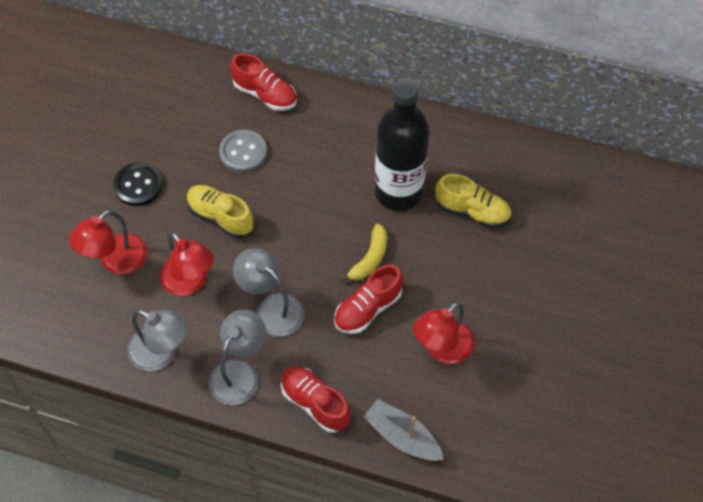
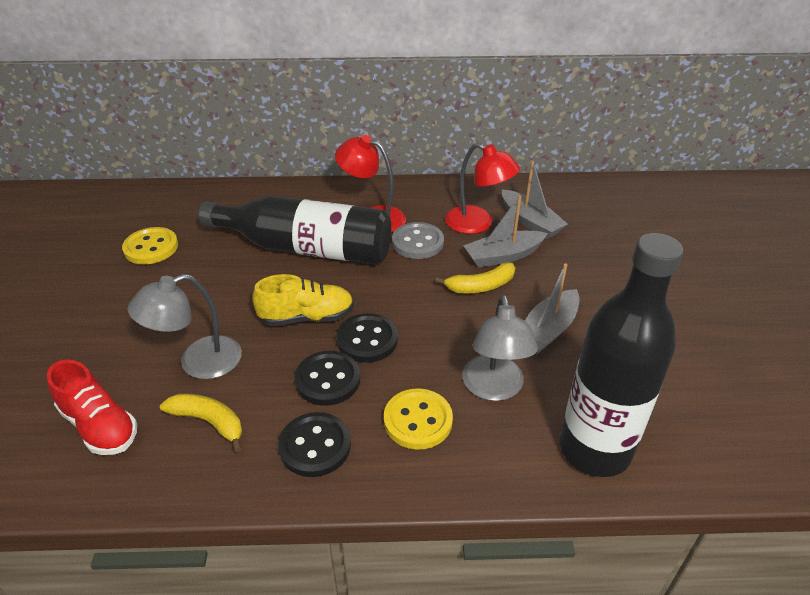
black bottle: 1 -> 2
black button: 1 -> 3
grey boat: 1 -> 3
grey lamp: 3 -> 2
red lamp: 3 -> 2
red shoe: 3 -> 1
yellow banana: 1 -> 2
yellow button: 0 -> 2
yellow shoe: 2 -> 1

